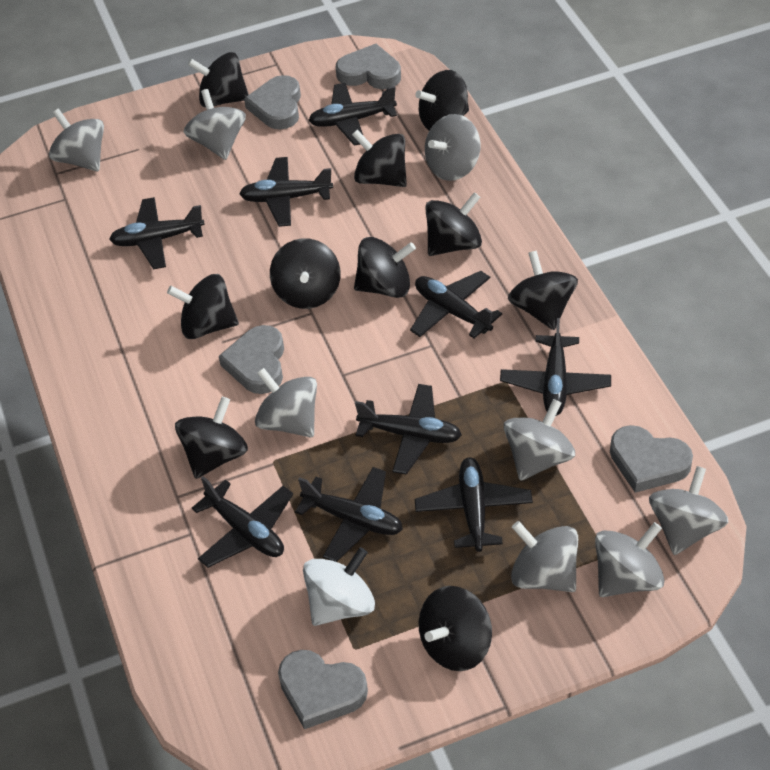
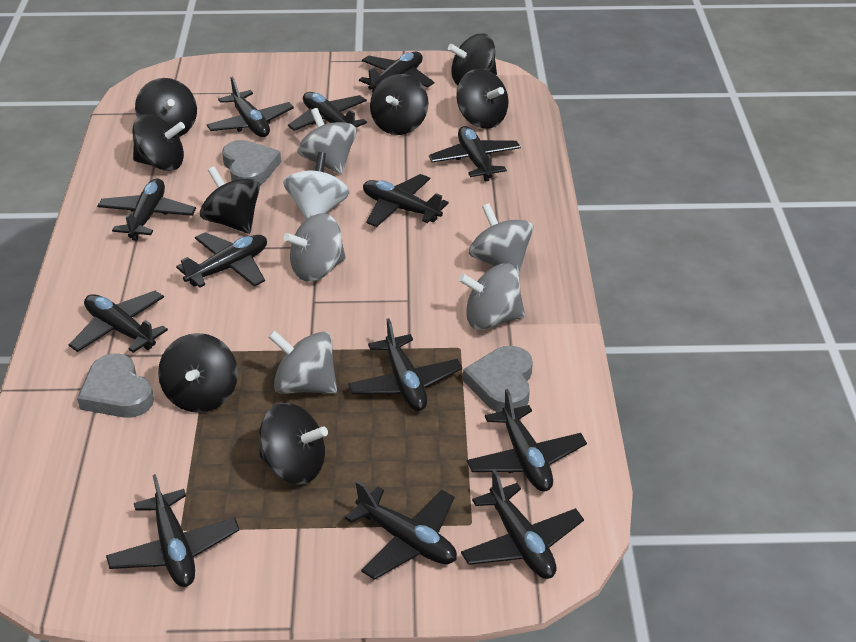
black plane: 9 -> 13
black spinning top: 10 -> 8
grey heart: 5 -> 3
grey spinning top: 8 -> 5

